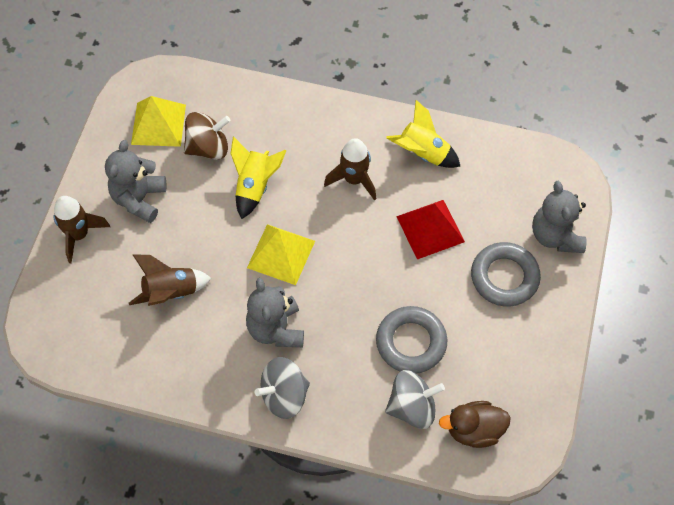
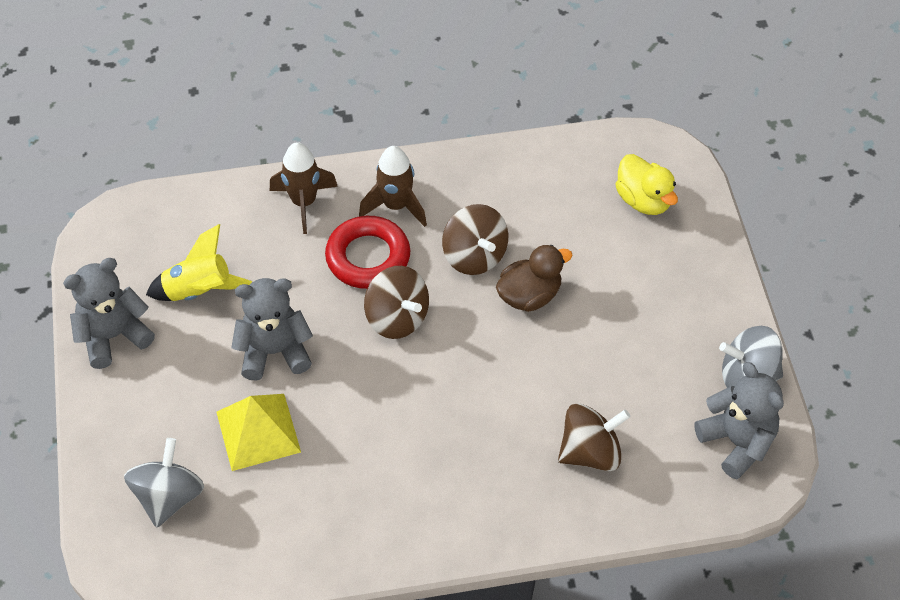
brown rocket: 3 -> 2
brown spinning top: 1 -> 3
grey ring: 2 -> 0
red pyramid: 1 -> 0
red ring: 0 -> 1
yellow duck: 0 -> 1
yellow pyramid: 2 -> 1
yellow rocket: 2 -> 1

